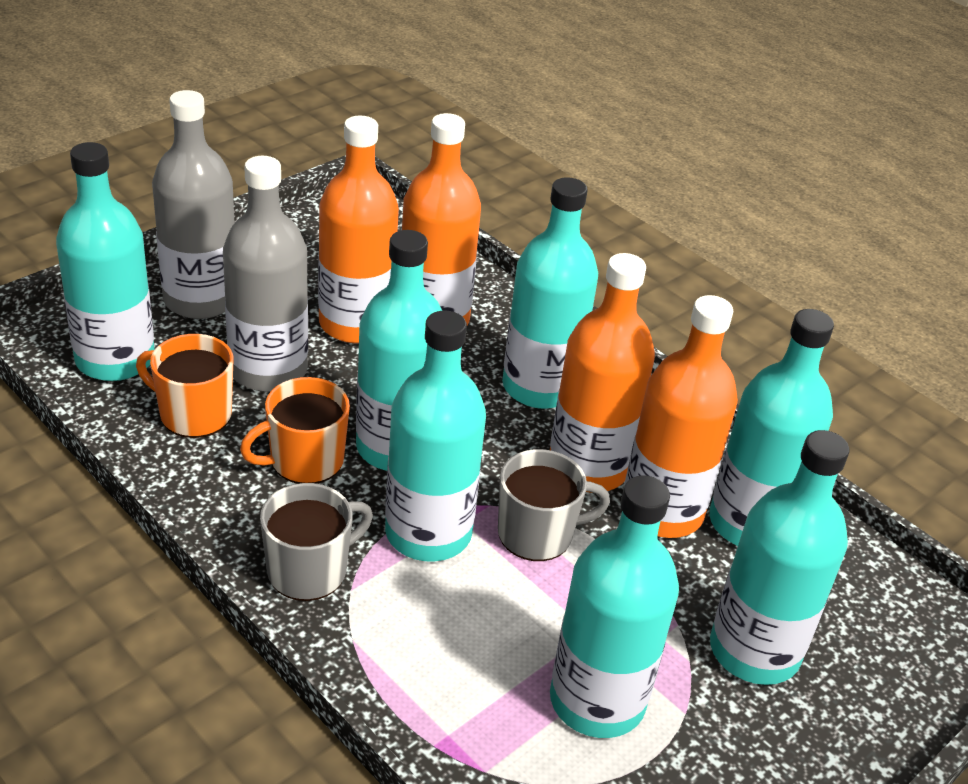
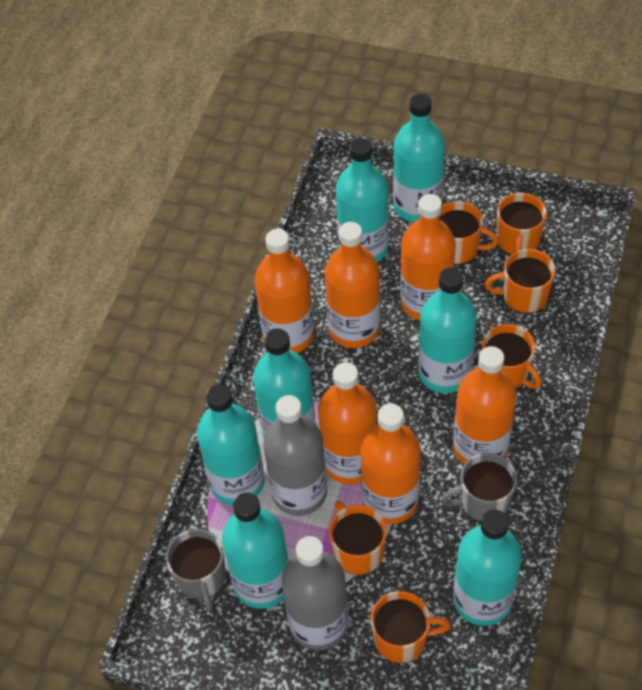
orange bottle: 4 -> 6
orange mug: 2 -> 6

